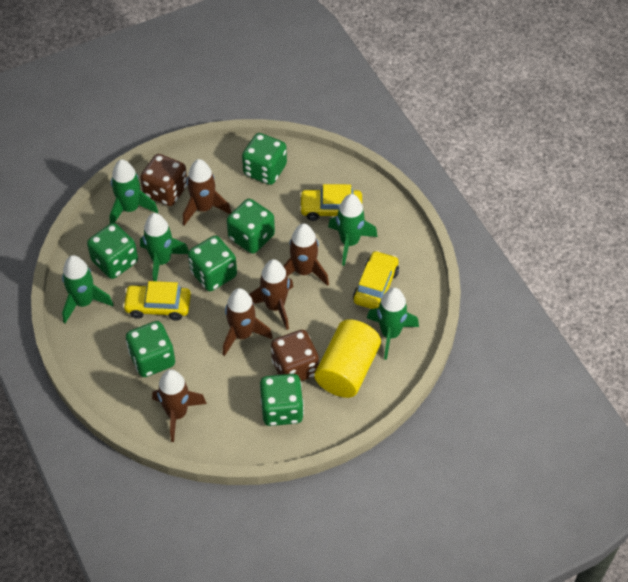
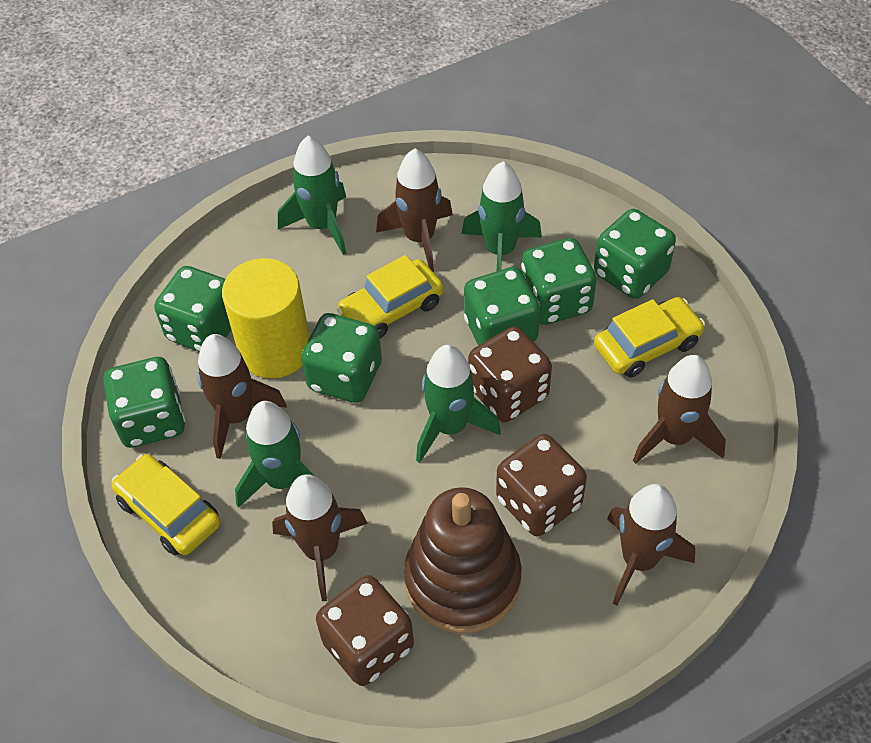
brown dice: 2 -> 3
brown stacking toy: 0 -> 1
green rocket: 5 -> 4

